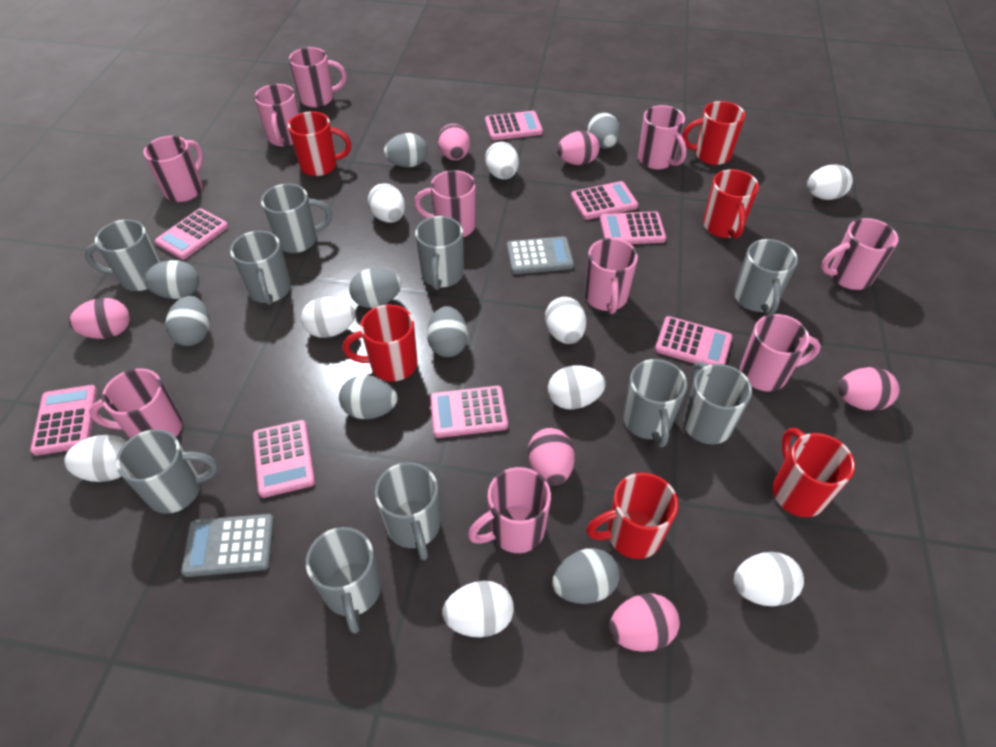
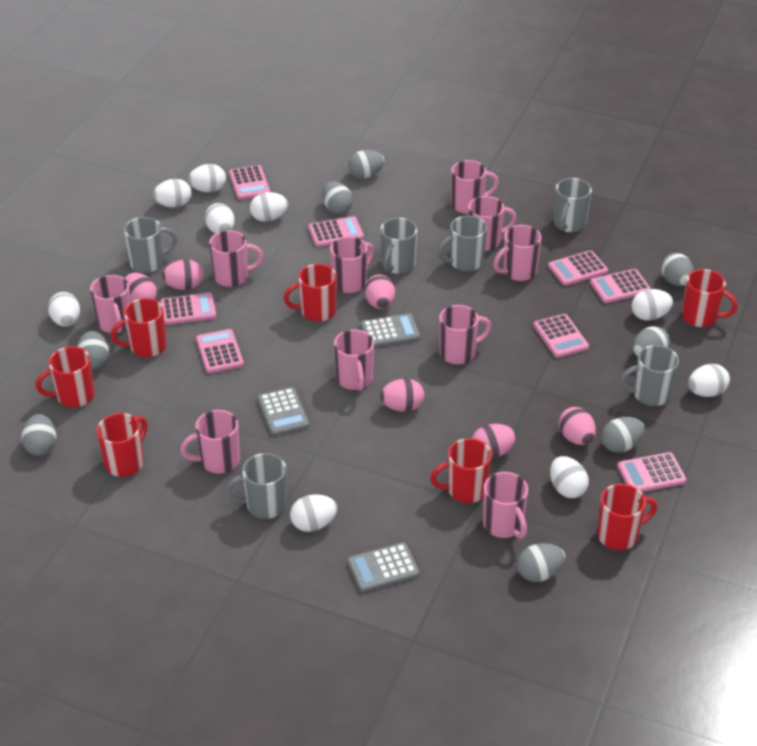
grey calculator: 2 -> 3
grey mug: 10 -> 6
red mug: 6 -> 7

